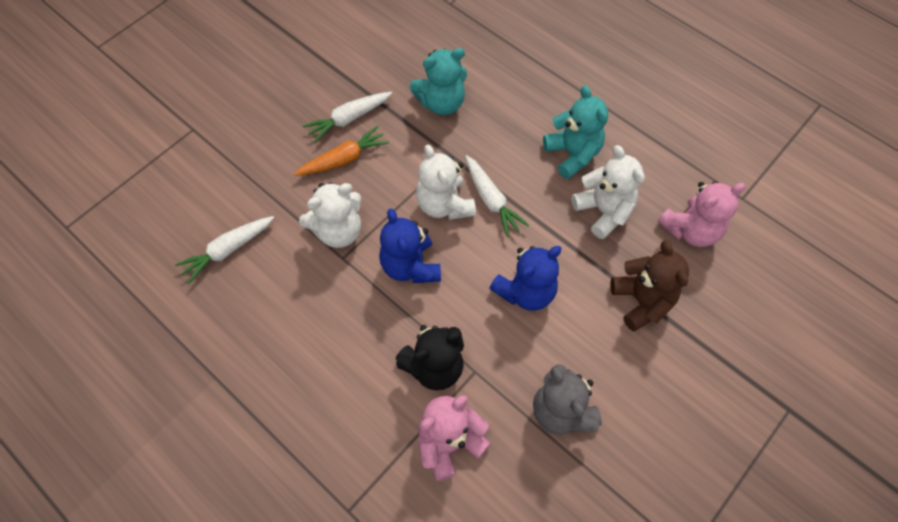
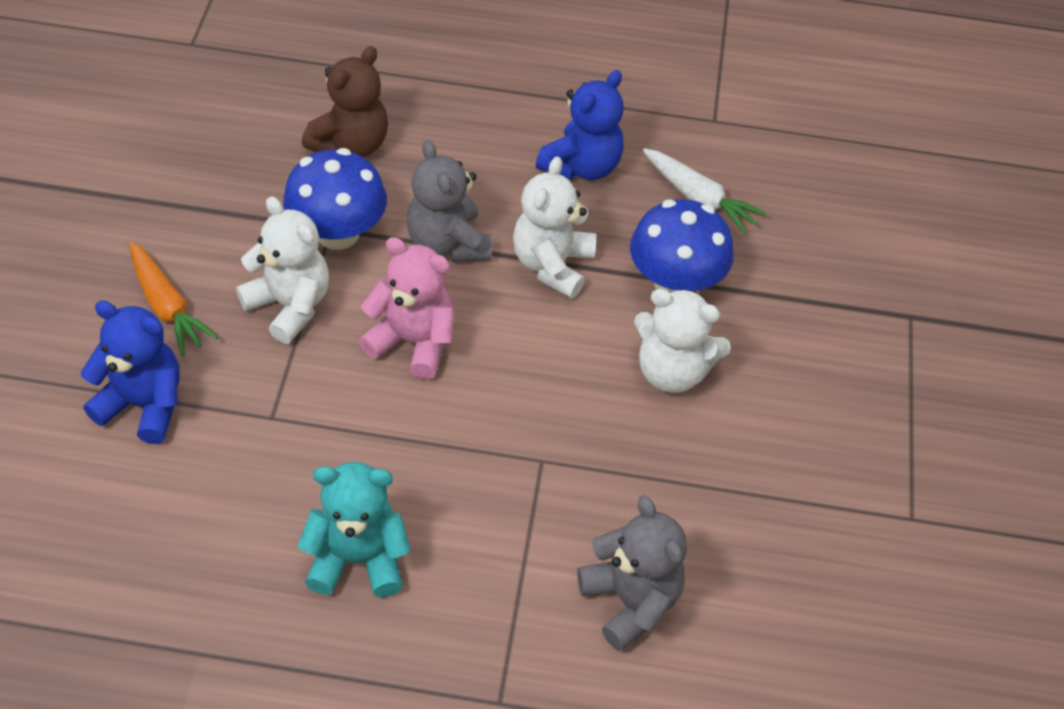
black teddy bear: 1 -> 0
blue mushroom: 0 -> 2
grey teddy bear: 1 -> 2
pink teddy bear: 2 -> 1
turquoise teddy bear: 2 -> 1
white carrot: 3 -> 1

